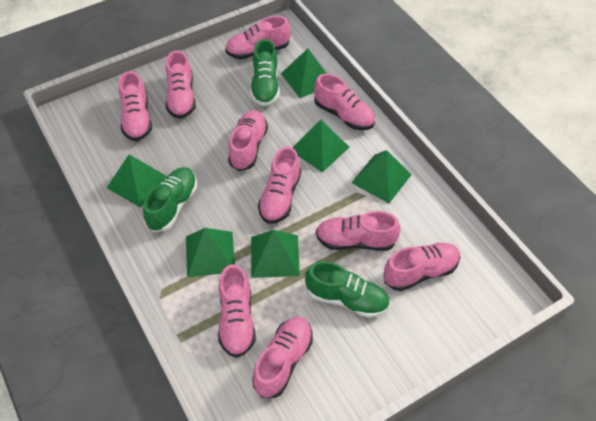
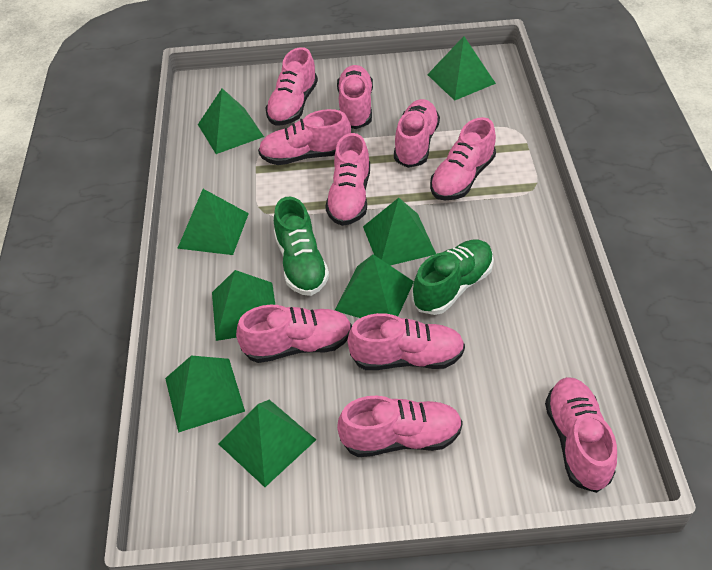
green pyramid: 6 -> 8
green shoe: 3 -> 2

